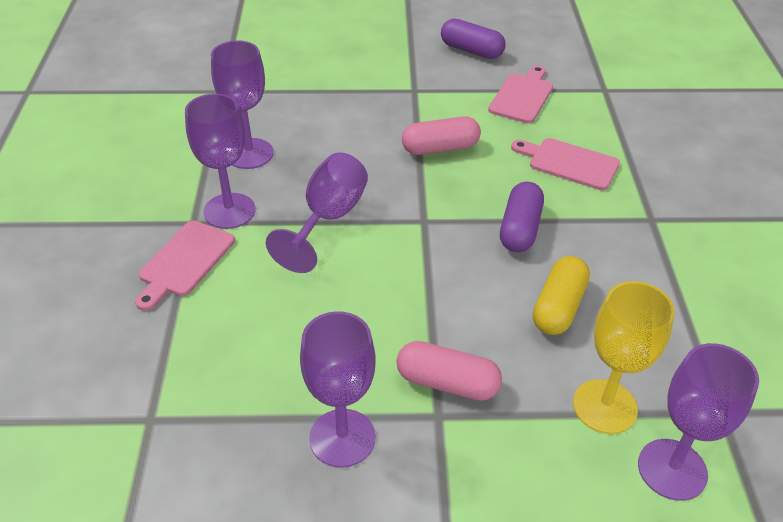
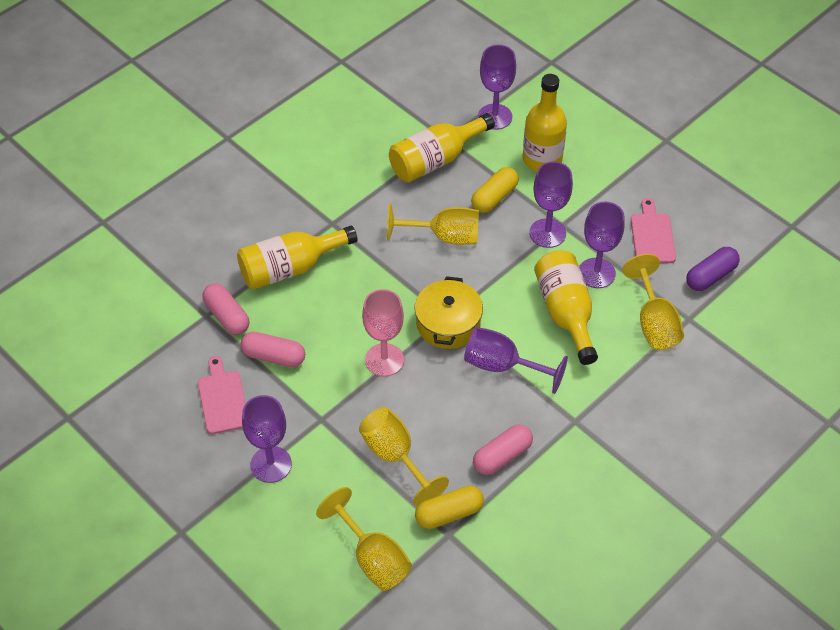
pink capsule: 2 -> 3
pink cutting board: 3 -> 2
pink goblet: 0 -> 1
purple capsule: 2 -> 1
yellow bottle: 0 -> 4
yellow capsule: 1 -> 2
yellow goblet: 1 -> 4
yellow pot: 0 -> 1

